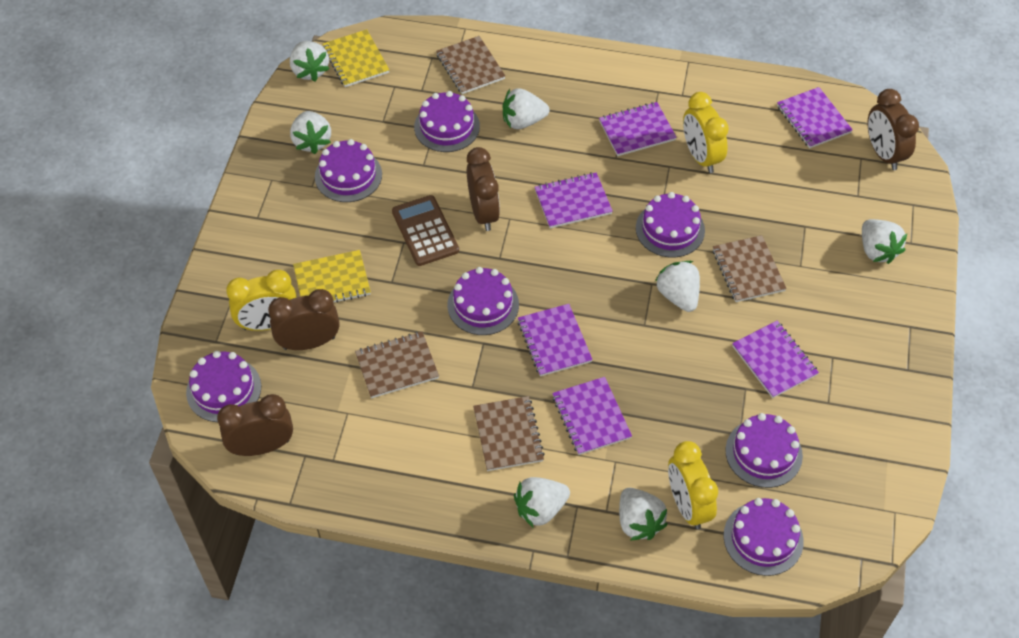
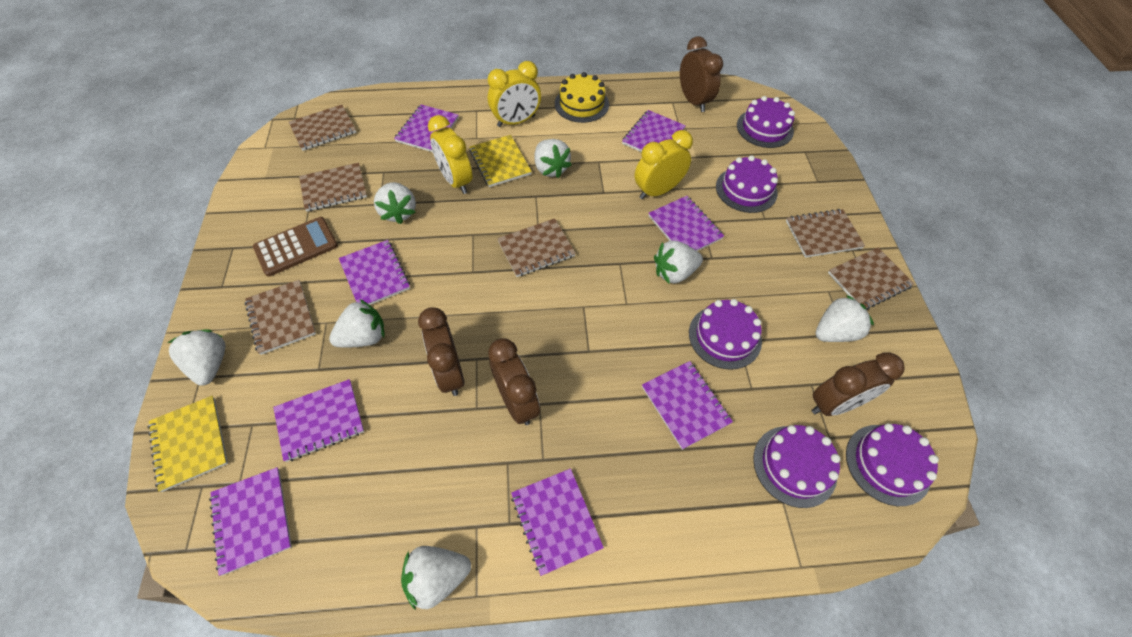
brown notebook: 4 -> 6
purple cake: 7 -> 5
purple notebook: 6 -> 8
yellow cake: 0 -> 1

